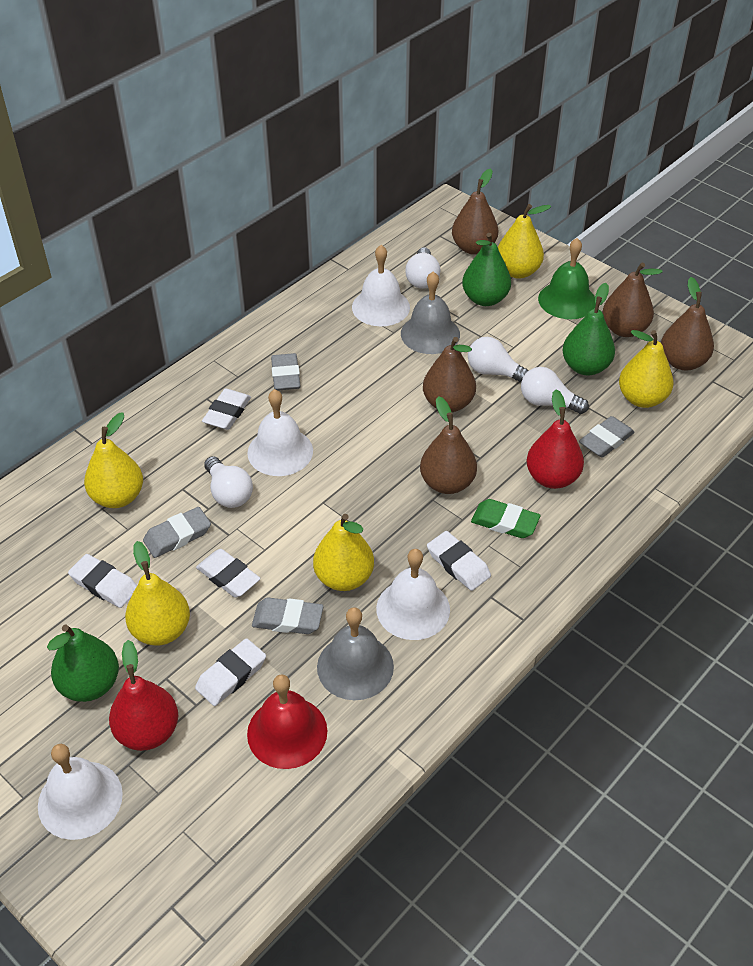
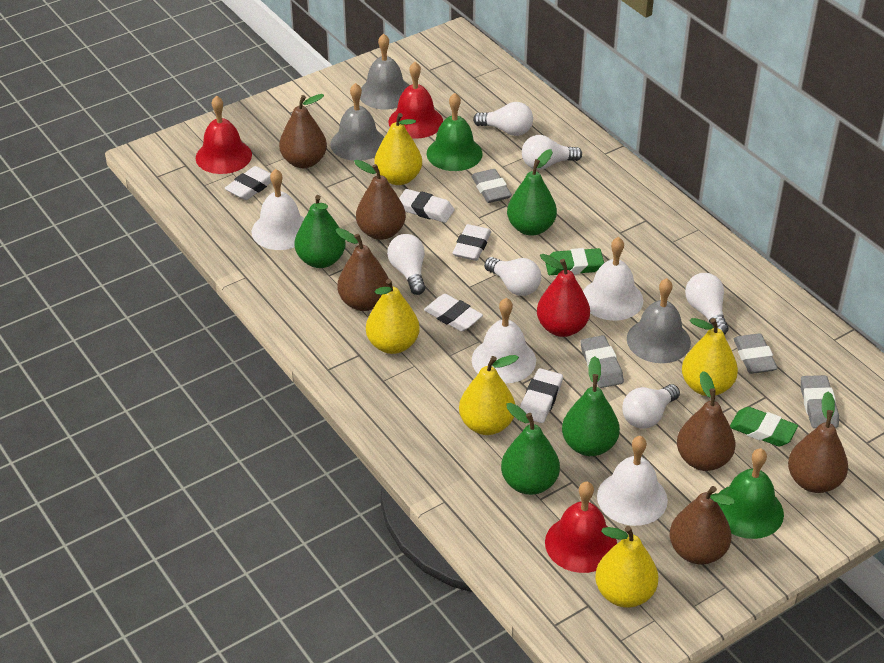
brown pear: 5 -> 6
green bell: 1 -> 2
green eraser: 1 -> 2
green pear: 3 -> 4
grey bell: 2 -> 3
red bell: 1 -> 3
red pear: 2 -> 1
white light bulb: 4 -> 6

